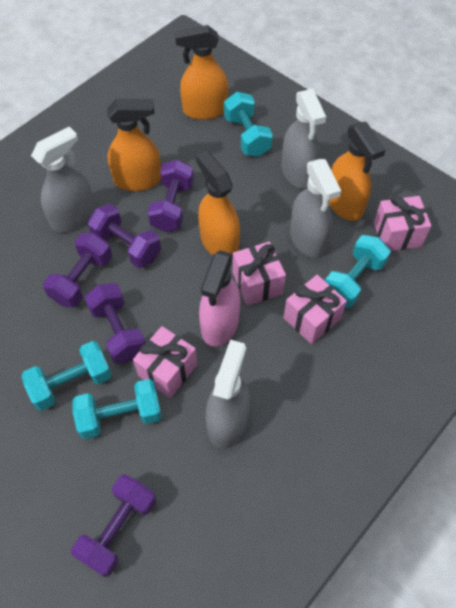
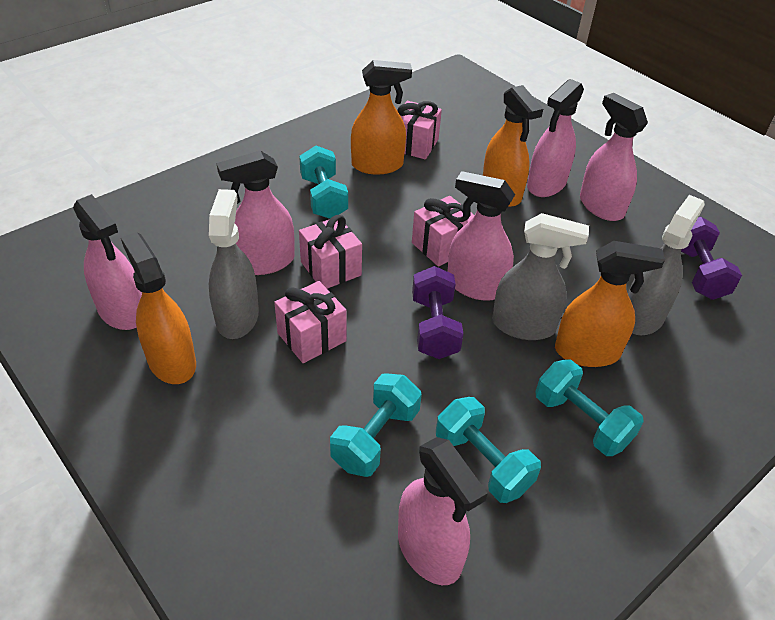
grey spray bottle: 4 -> 3
pink spray bottle: 1 -> 6
purple dumbbell: 5 -> 2

